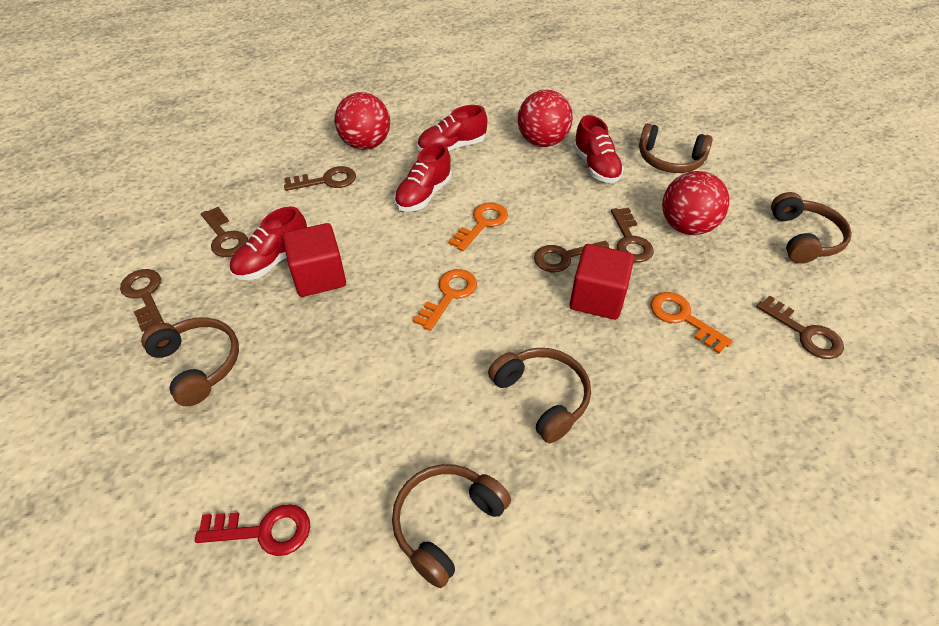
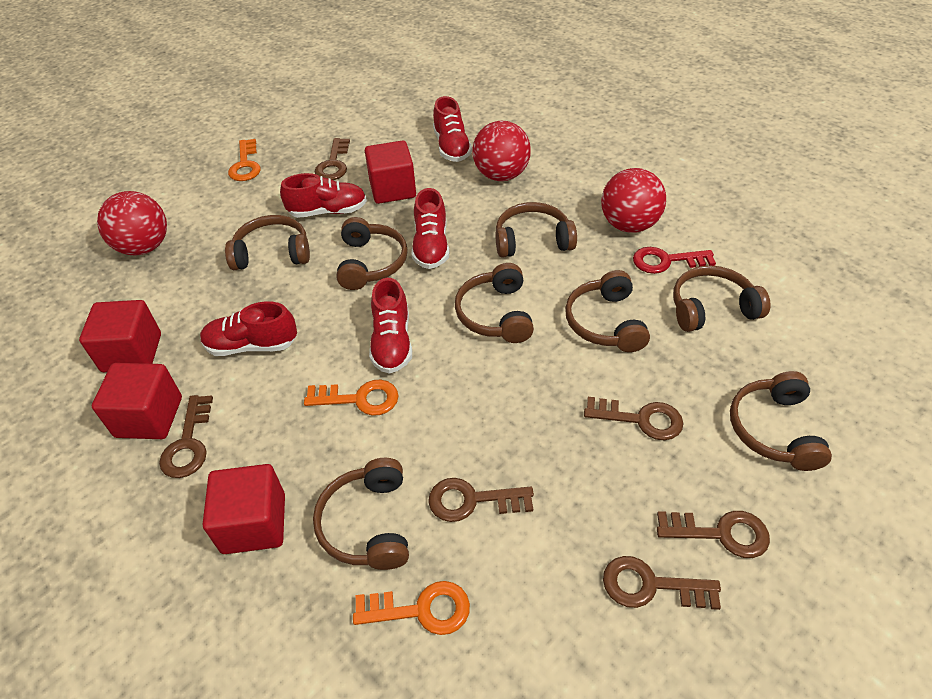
brown headphones: 5 -> 8
red cube: 2 -> 4
red shoe: 4 -> 5

